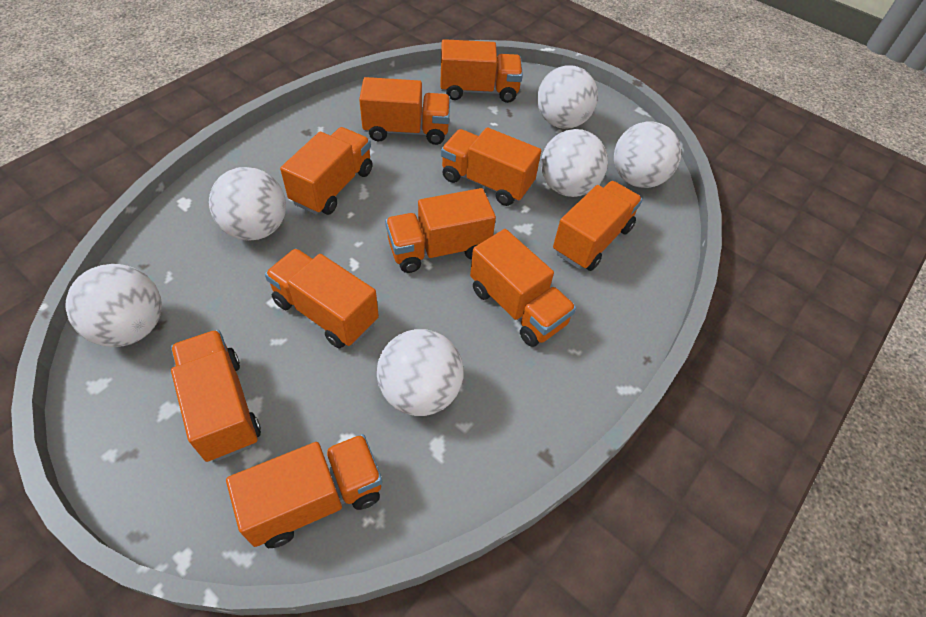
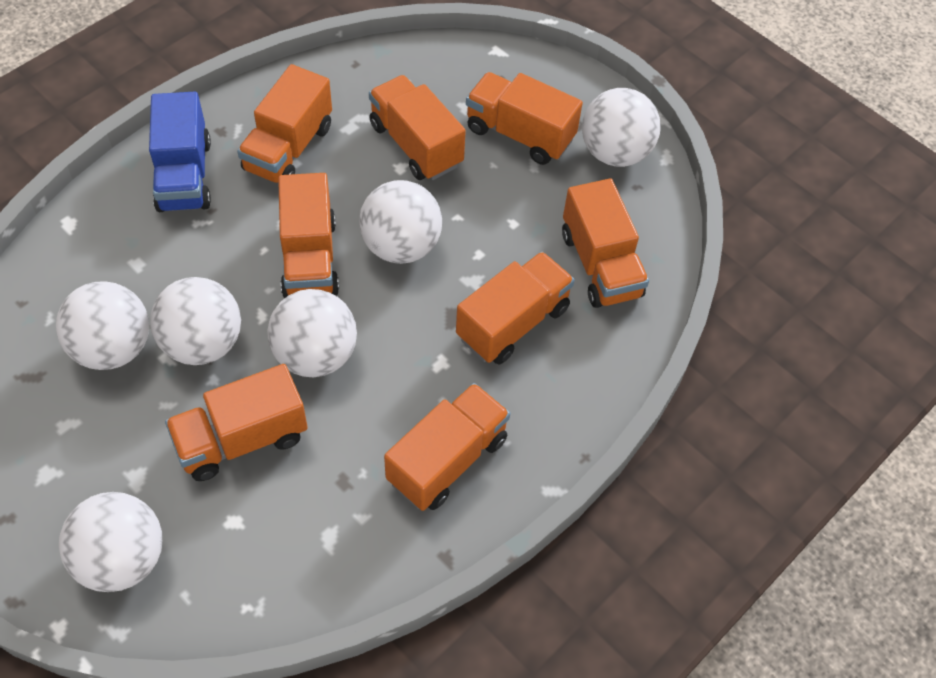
blue truck: 0 -> 1
orange truck: 10 -> 8

